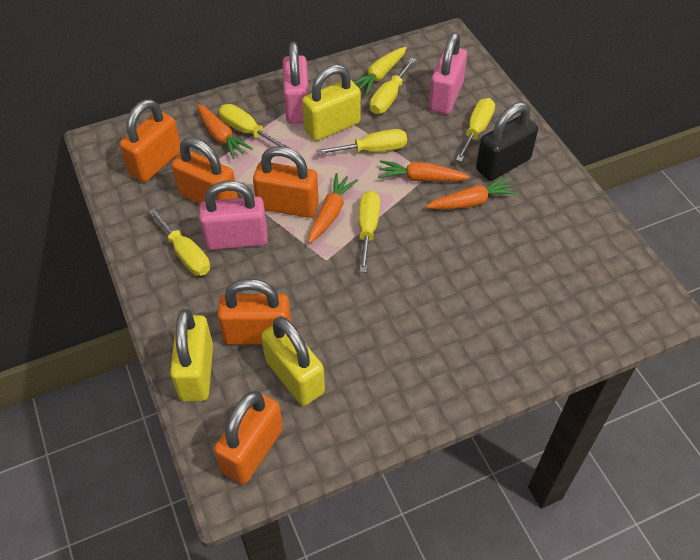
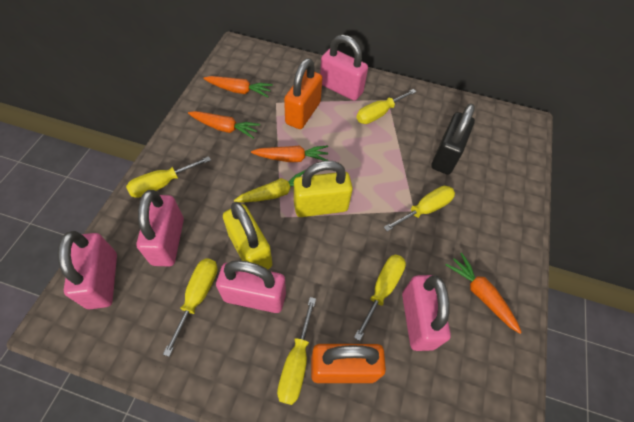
orange padlock: 5 -> 2
pink padlock: 3 -> 5
yellow padlock: 3 -> 2

